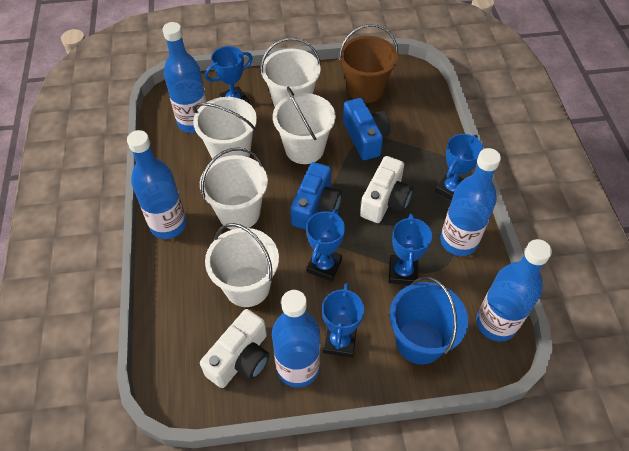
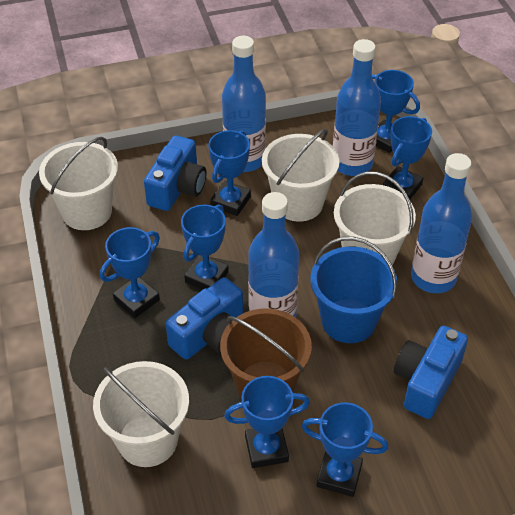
blue bottle: 5 -> 4
blue camera: 2 -> 3
blue trophy: 5 -> 7
white bucket: 5 -> 4
white camera: 2 -> 0

